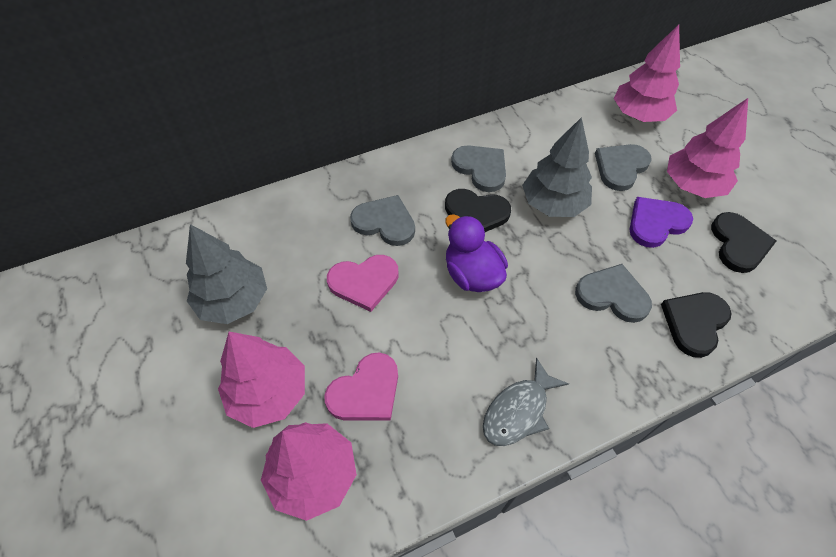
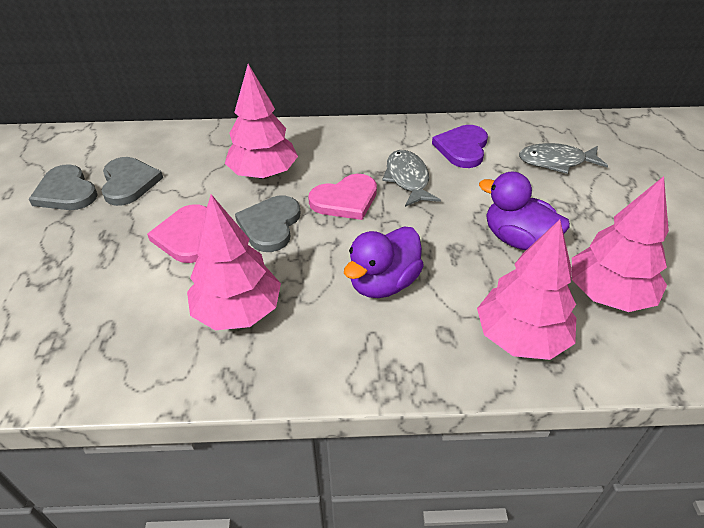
black heart: 3 -> 0
grey fish: 1 -> 2
grey heart: 4 -> 3
grey tree: 2 -> 0
purple duck: 1 -> 2

